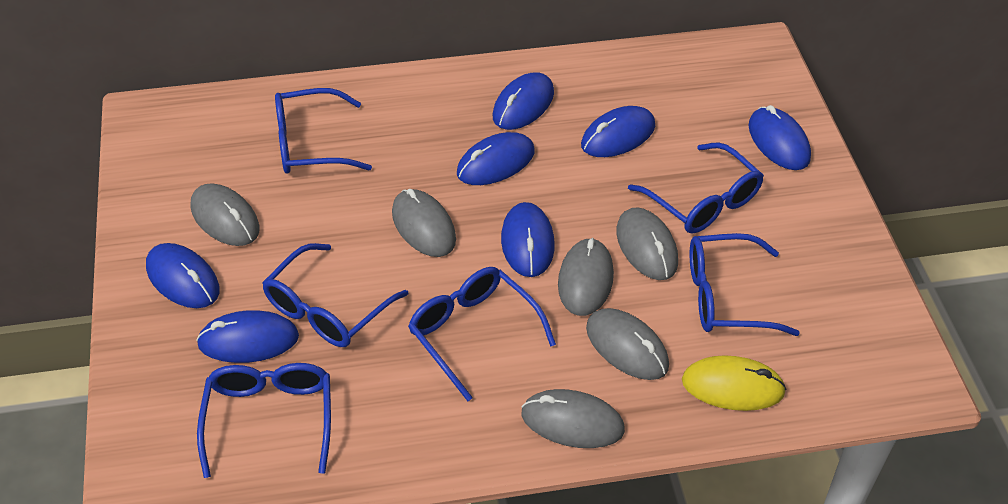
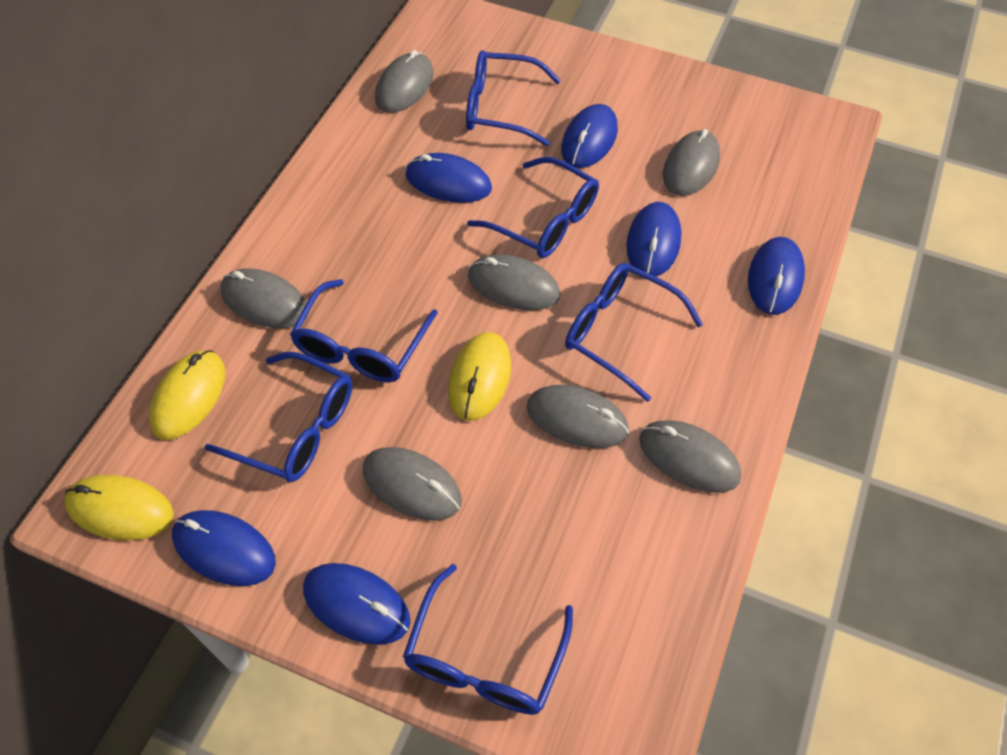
blue mouse: 7 -> 6
grey mouse: 6 -> 7
yellow mouse: 1 -> 3

